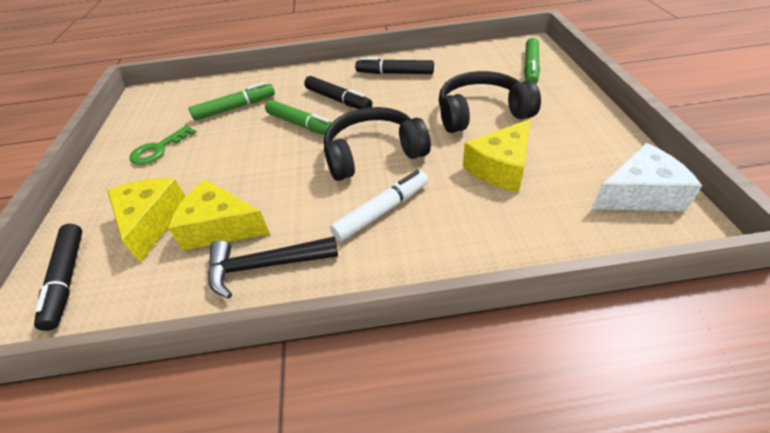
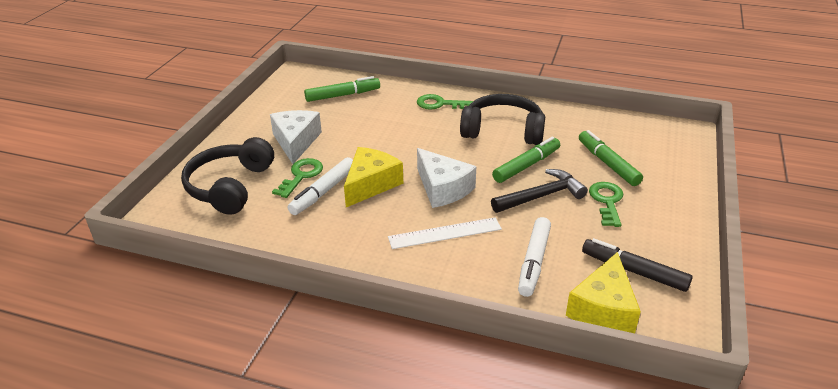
black marker: 3 -> 1
green key: 1 -> 3
white cheese: 1 -> 2
white marker: 1 -> 2
white ruler: 0 -> 1
yellow cheese: 3 -> 2

